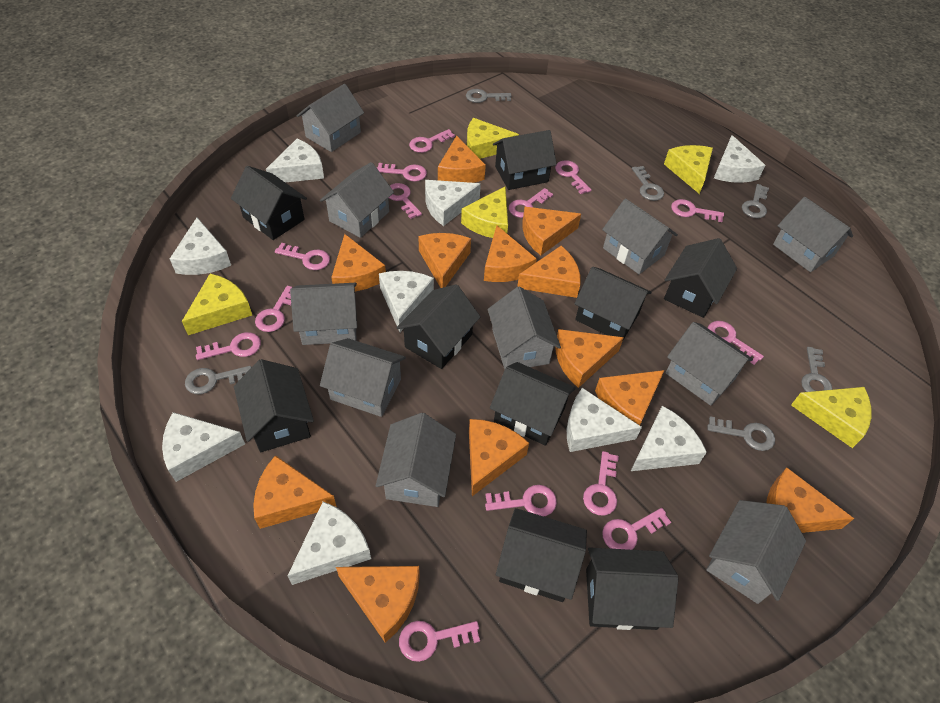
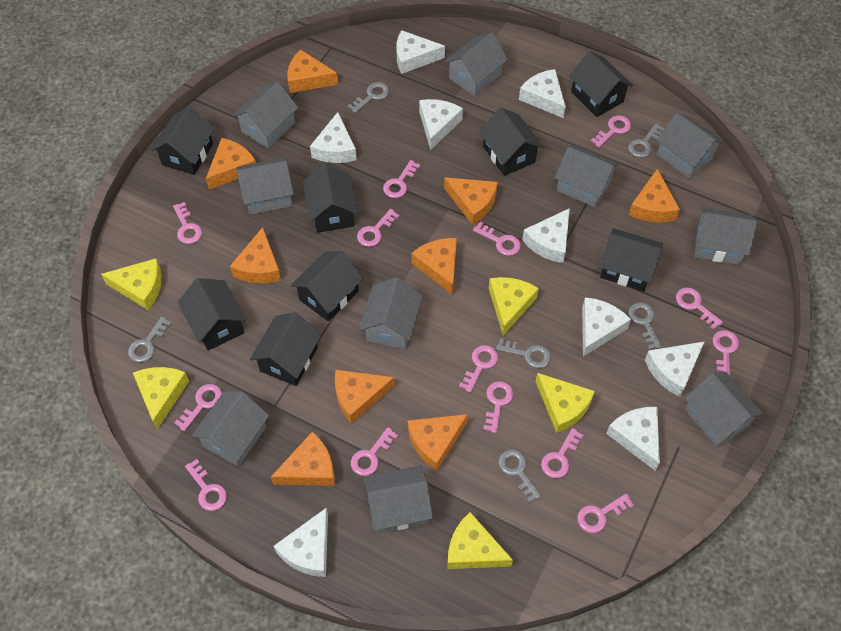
black house: 9 -> 8
orange cheese: 12 -> 9

